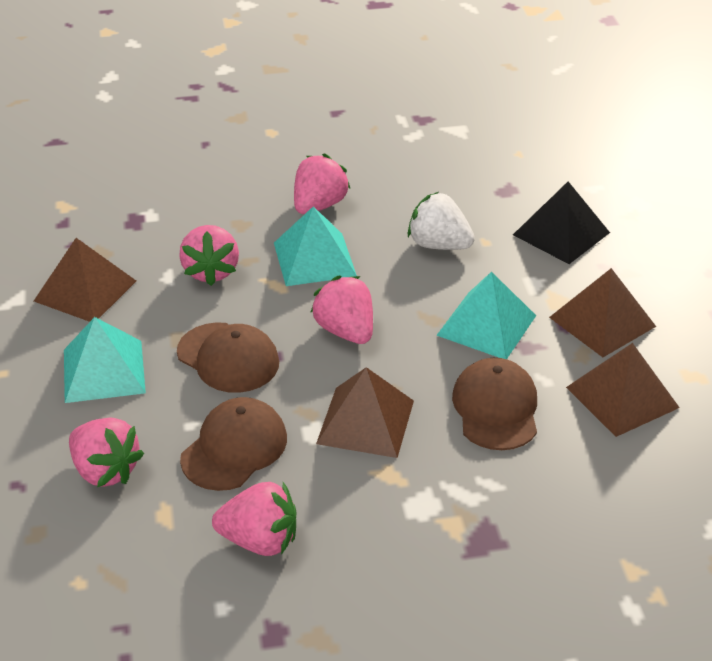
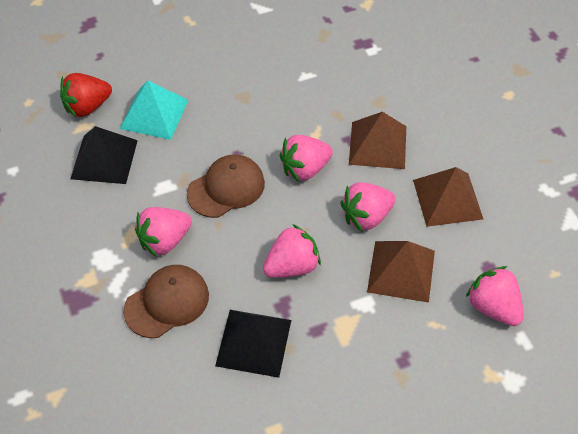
black pyramid: 1 -> 2
brown cap: 3 -> 2
brown pyramid: 4 -> 3
red strawberry: 0 -> 1
turquoise pyramid: 3 -> 1
white strawberry: 1 -> 0

